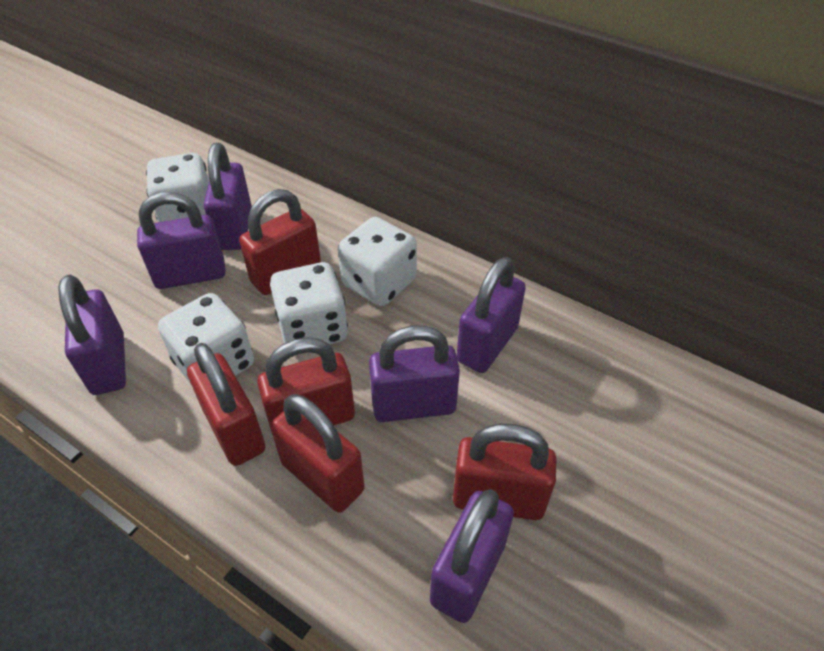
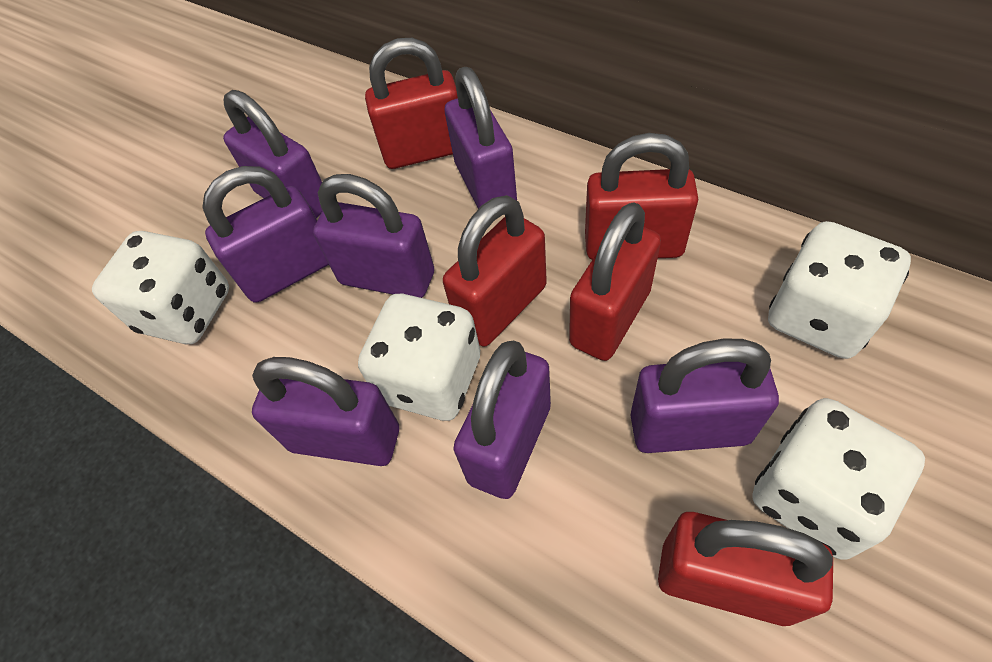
purple padlock: 6 -> 7

